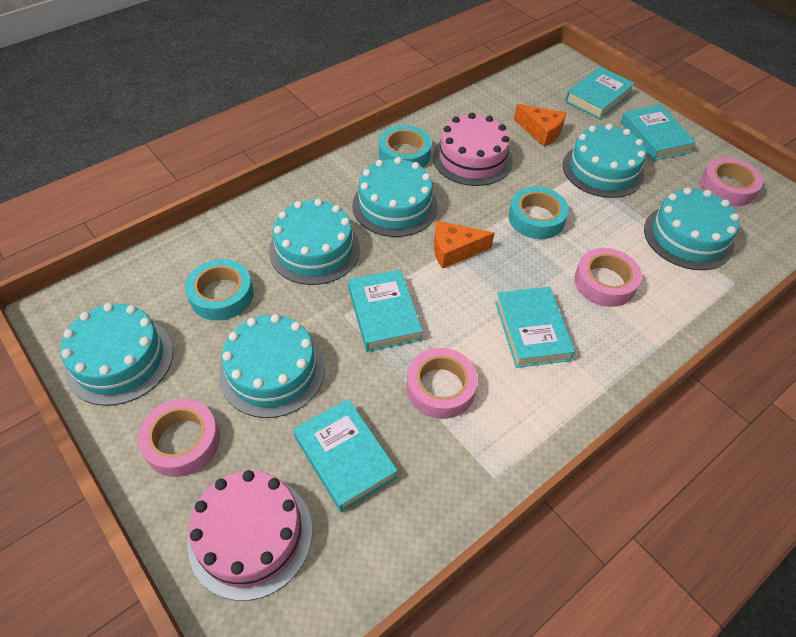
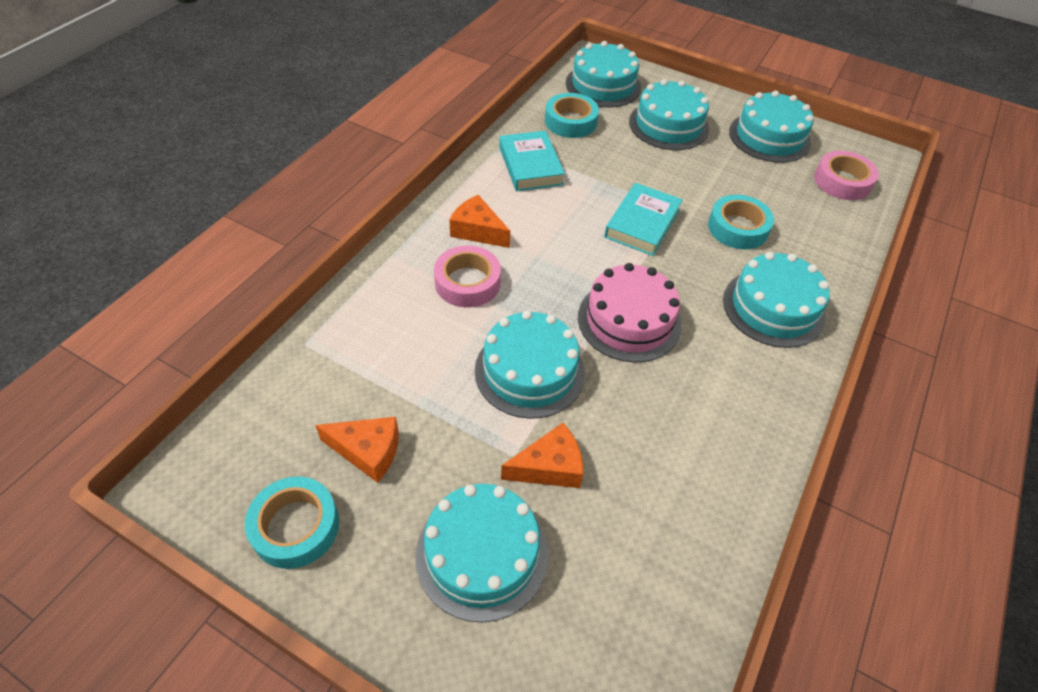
orange cheese: 2 -> 3
pink cake: 2 -> 1
pink tape: 4 -> 2
turquoise book: 5 -> 2

